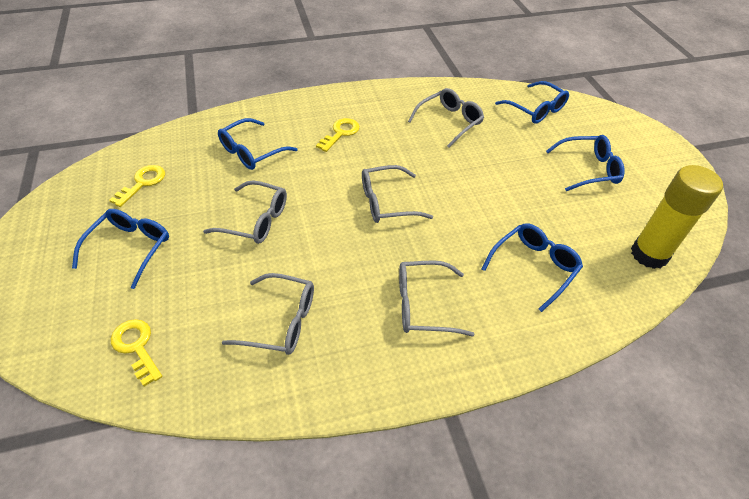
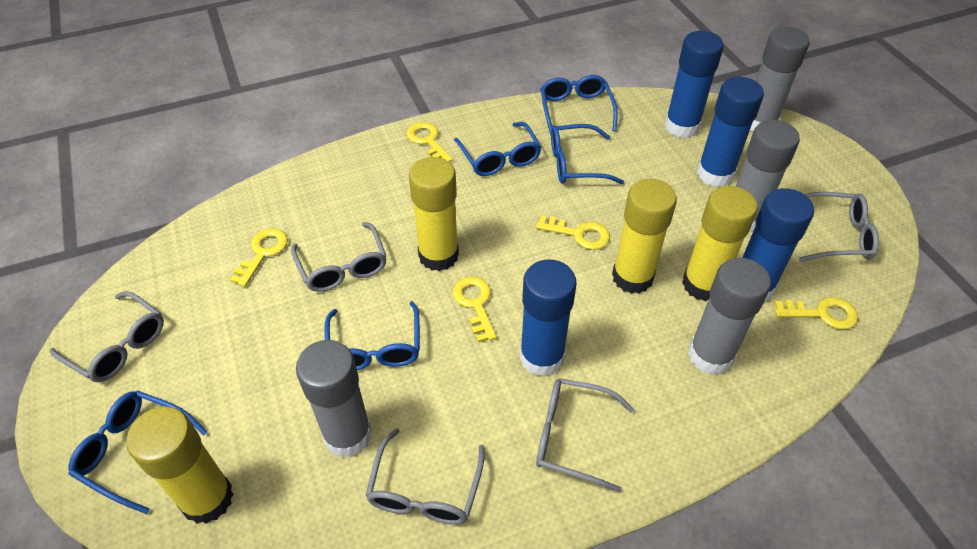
blue glue stick: 0 -> 4
grey glue stick: 0 -> 4
yellow glue stick: 1 -> 4
yellow key: 3 -> 5

